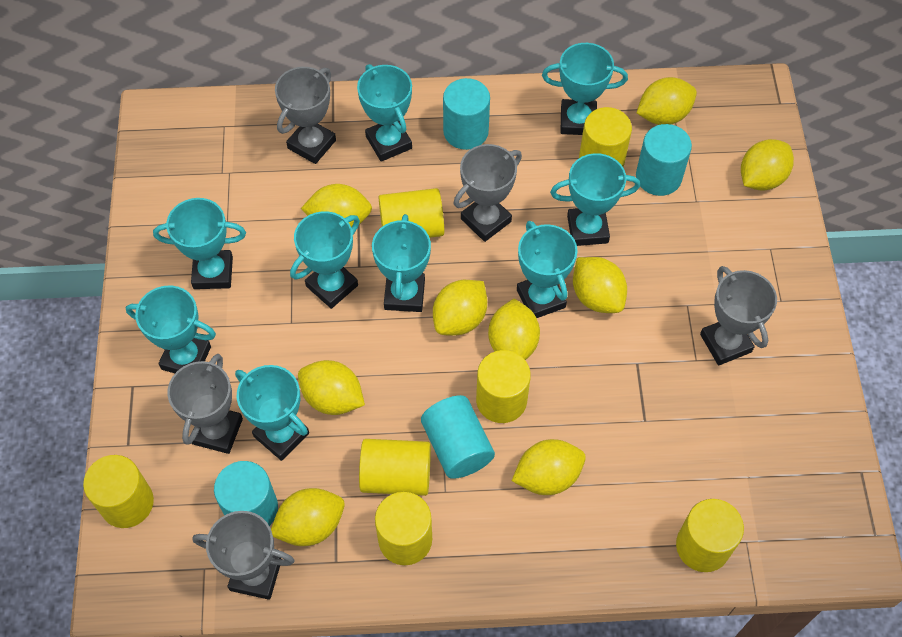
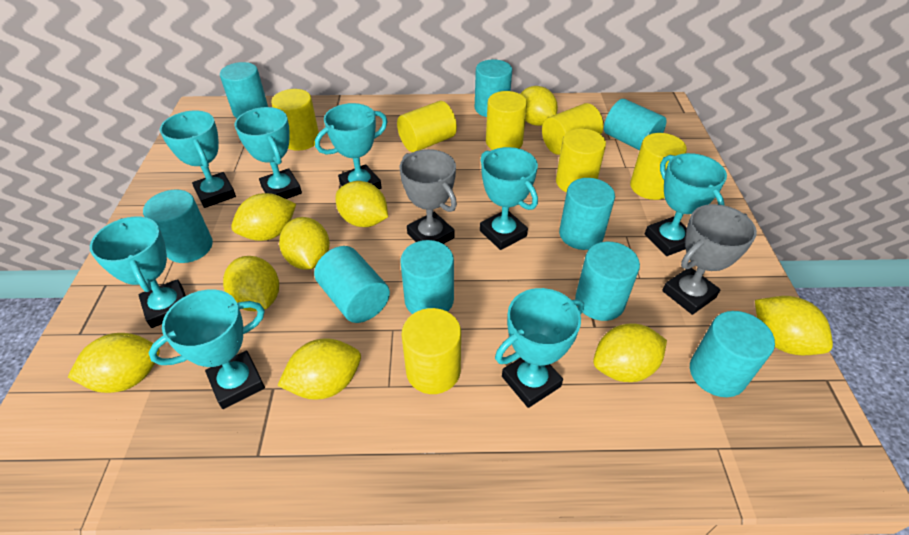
grey trophy: 5 -> 2
turquoise cylinder: 4 -> 9
turquoise trophy: 9 -> 8

